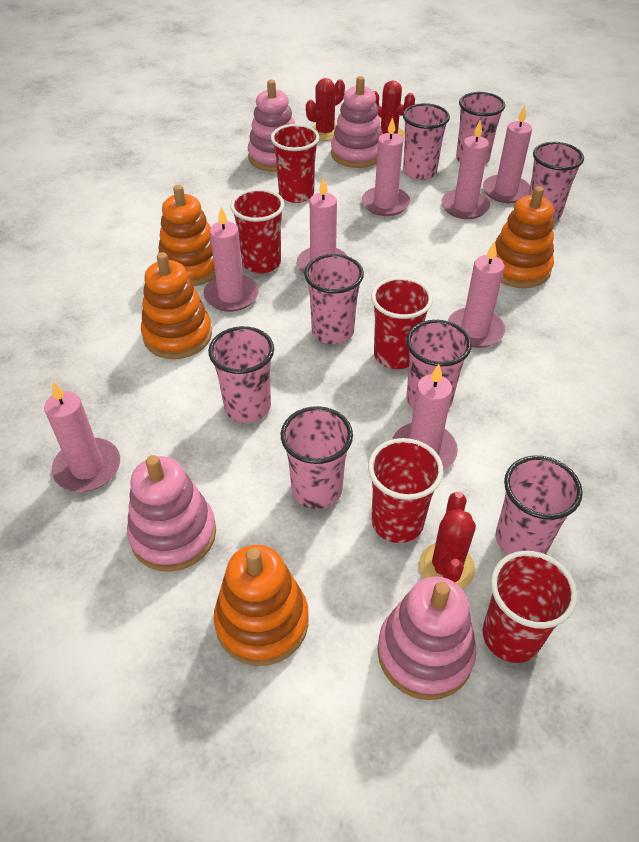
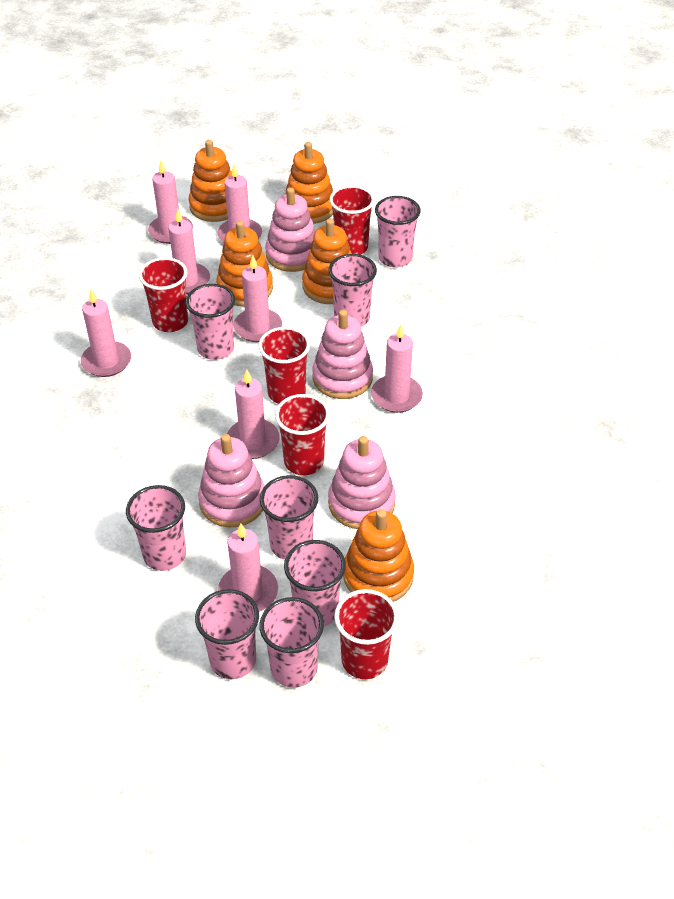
orange stacking toy: 4 -> 5
red cactus: 3 -> 0

